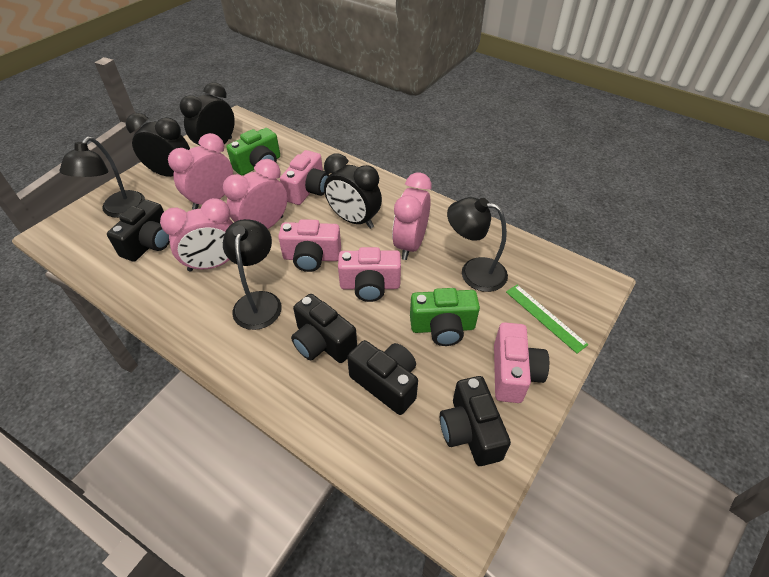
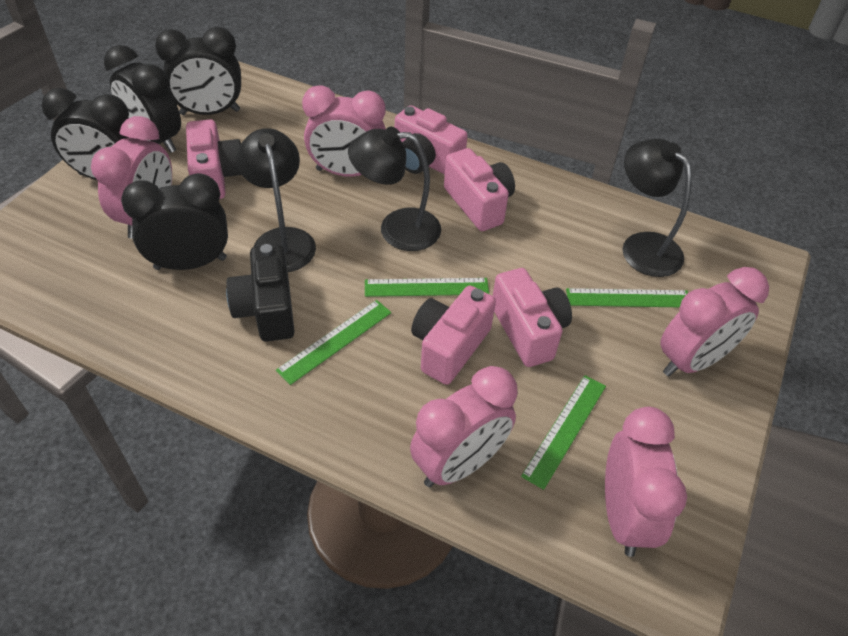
black camera: 4 -> 1
black clock: 3 -> 4
green camera: 2 -> 0
green ruler: 1 -> 4
pink camera: 4 -> 5
pink clock: 4 -> 5

